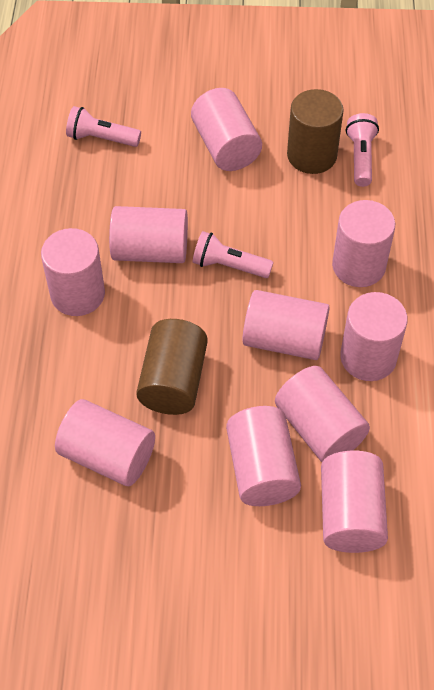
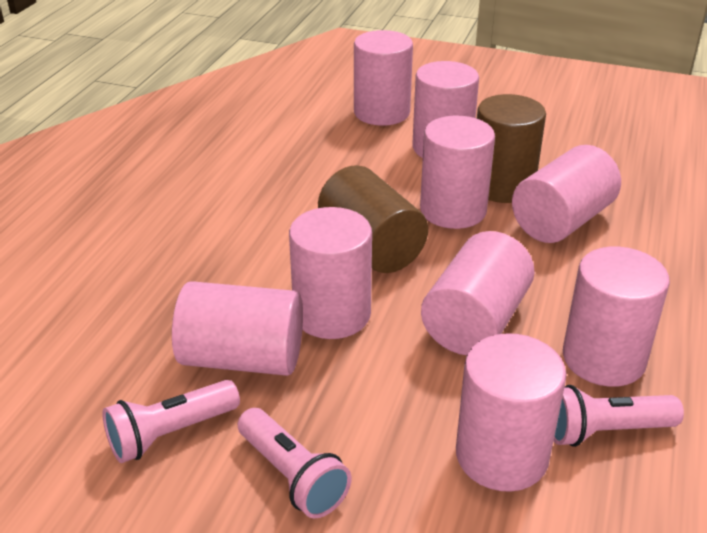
pink cylinder: 10 -> 9

